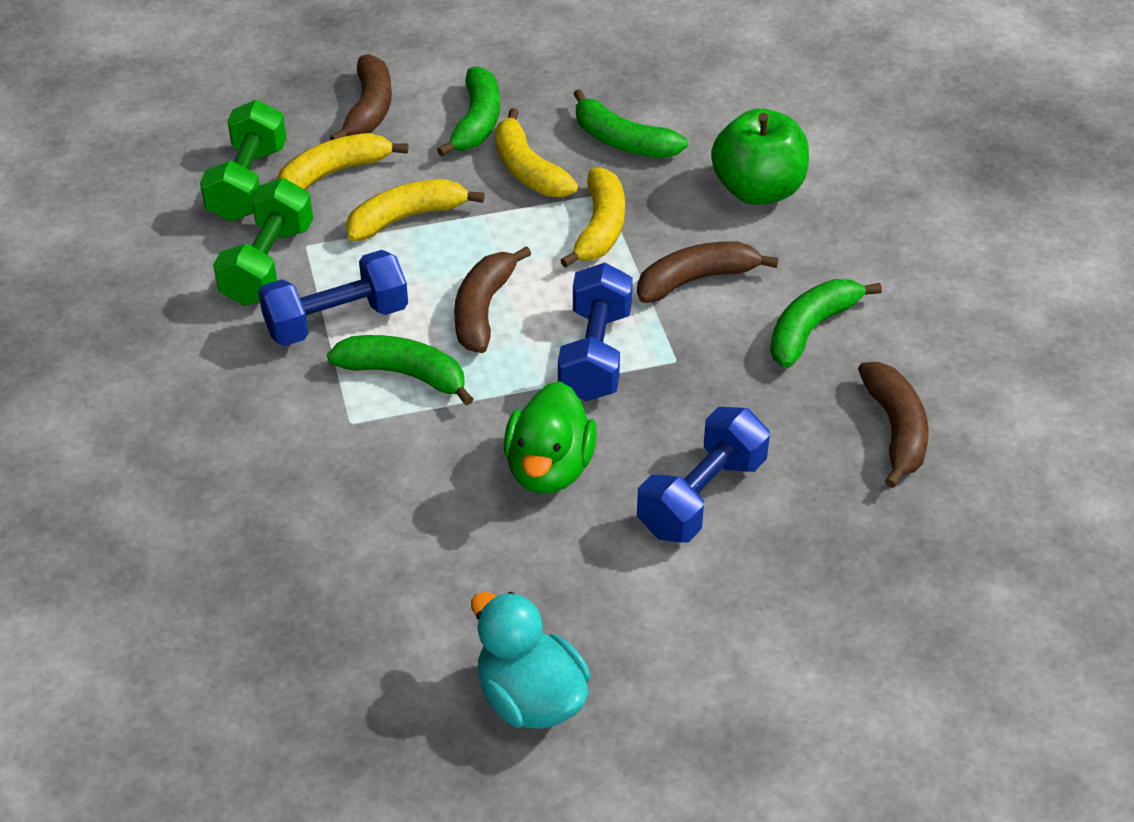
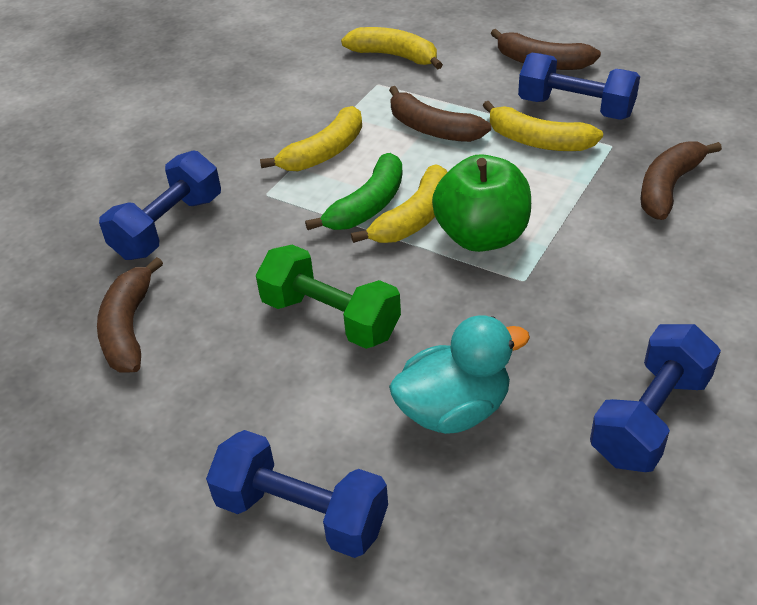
blue dumbbell: 3 -> 4
green banana: 4 -> 1
green duck: 1 -> 0
green dumbbell: 2 -> 1

